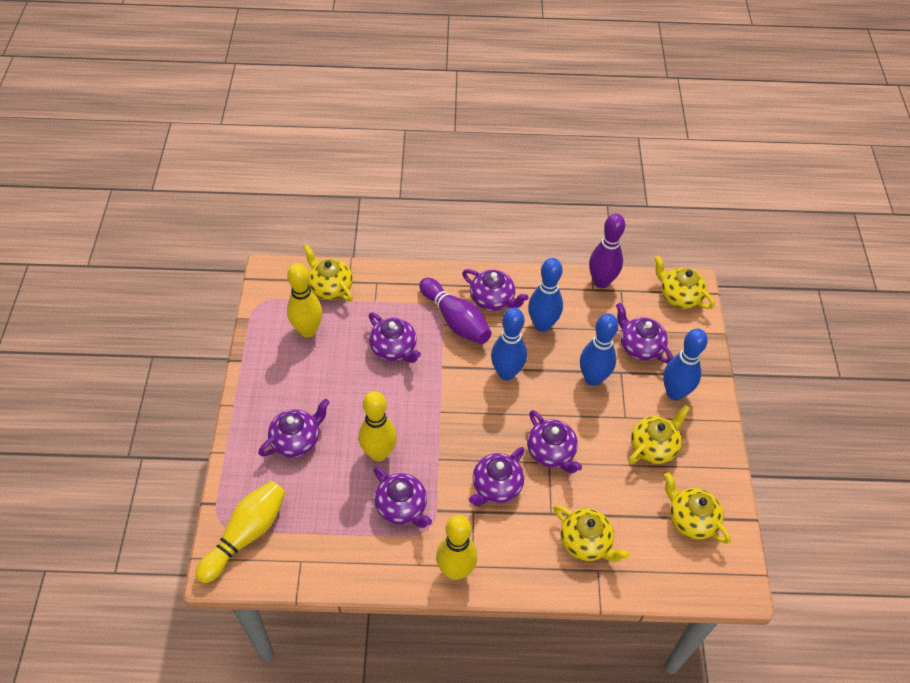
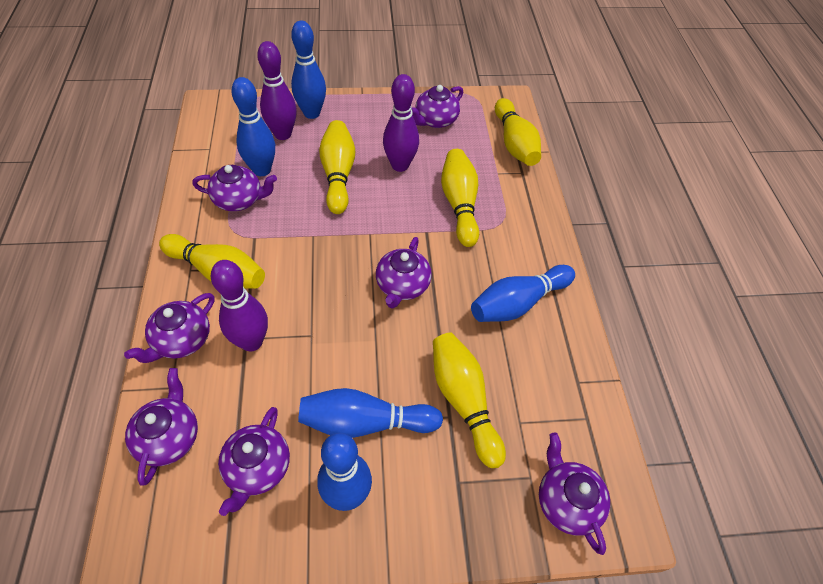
blue bowling pin: 4 -> 5
purple bowling pin: 2 -> 3
yellow bowling pin: 4 -> 5
yellow teapot: 5 -> 0

